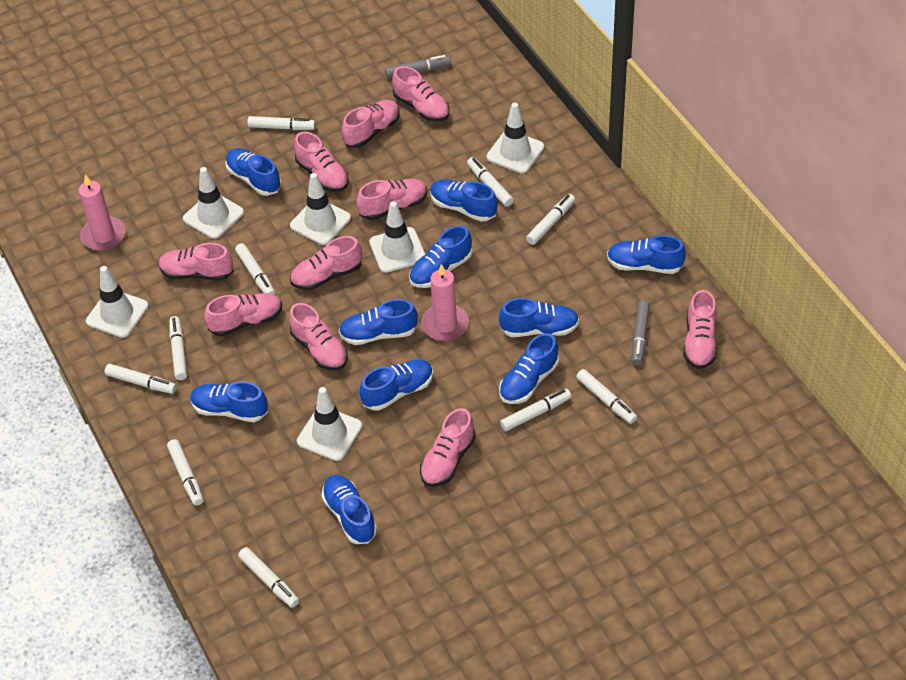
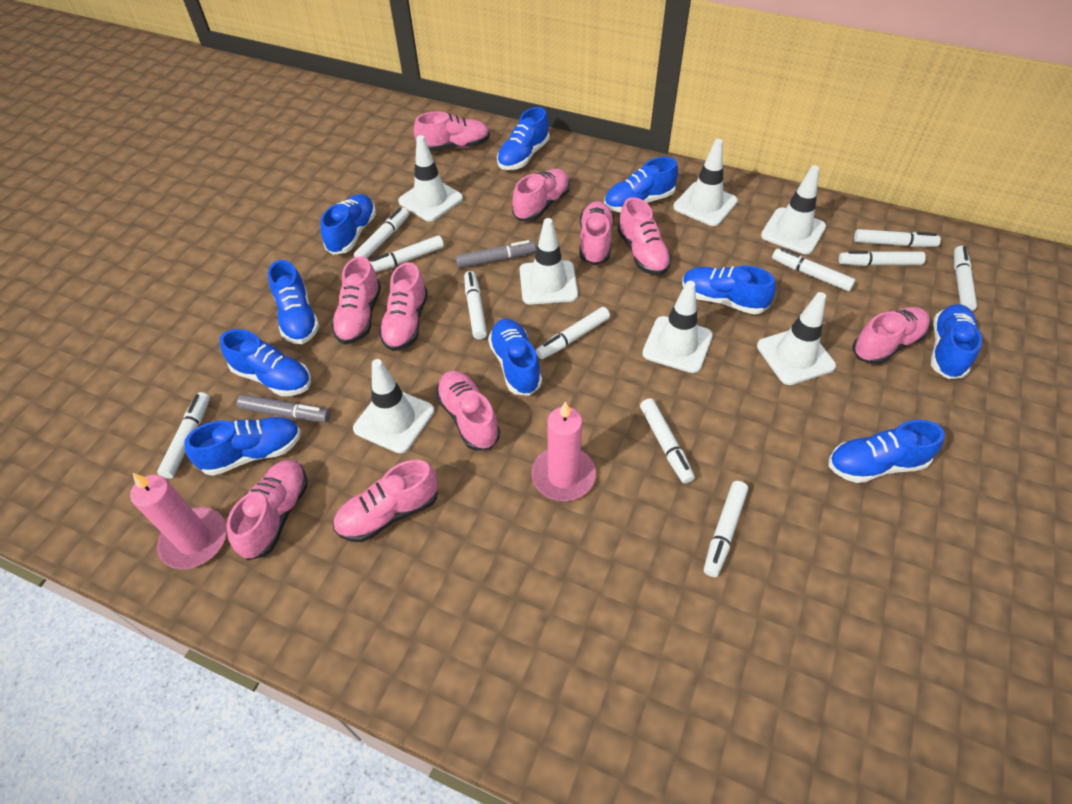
white marker: 10 -> 11
white traffic cone: 6 -> 7

